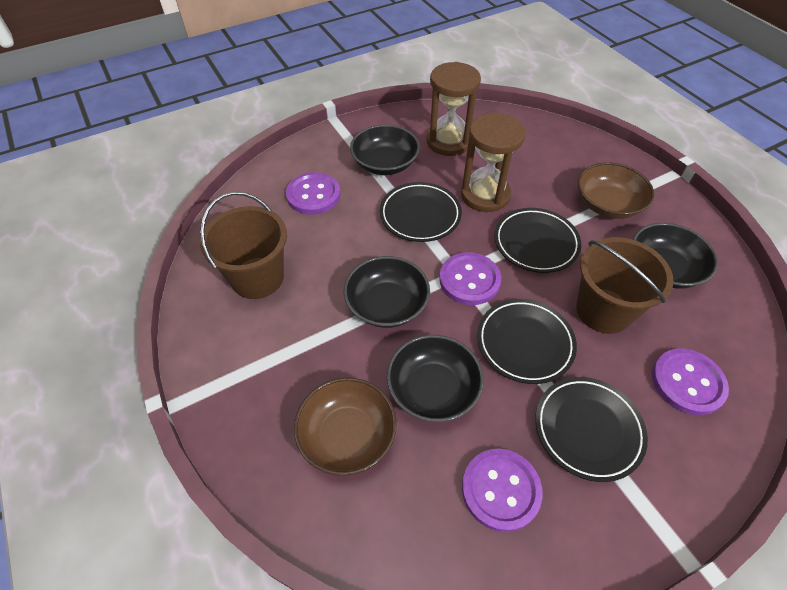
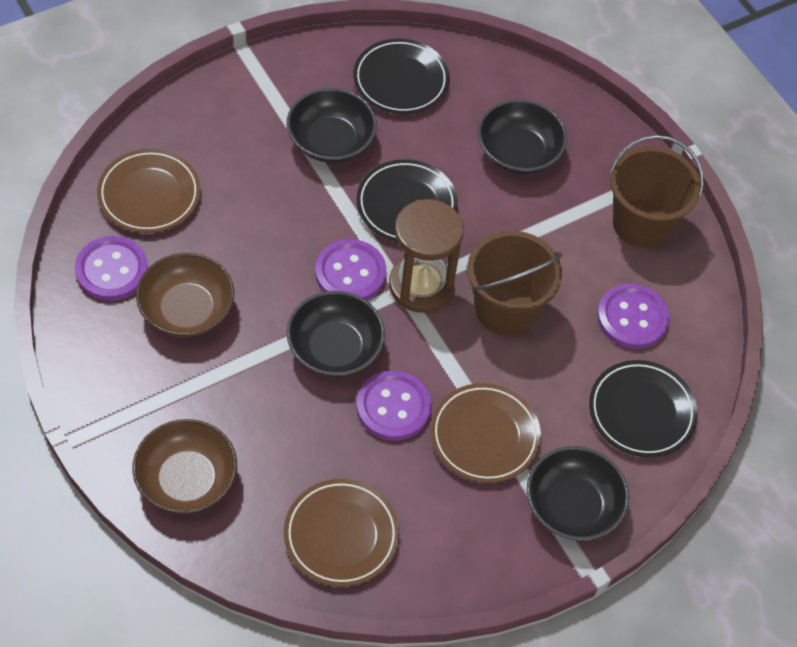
black plate: 4 -> 3
brown hourglass: 2 -> 1
brown plate: 0 -> 3

